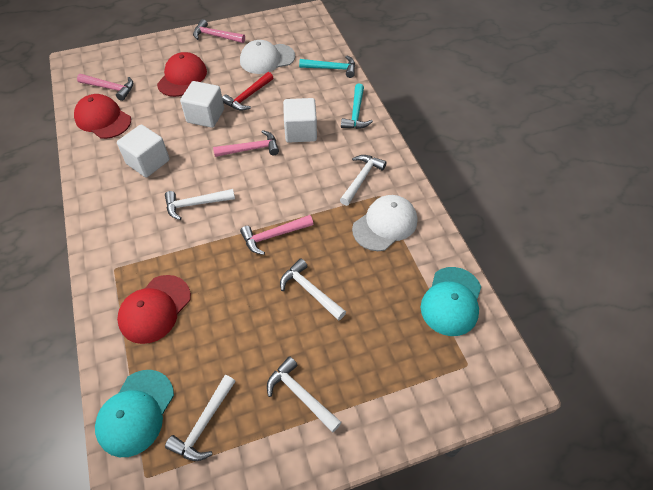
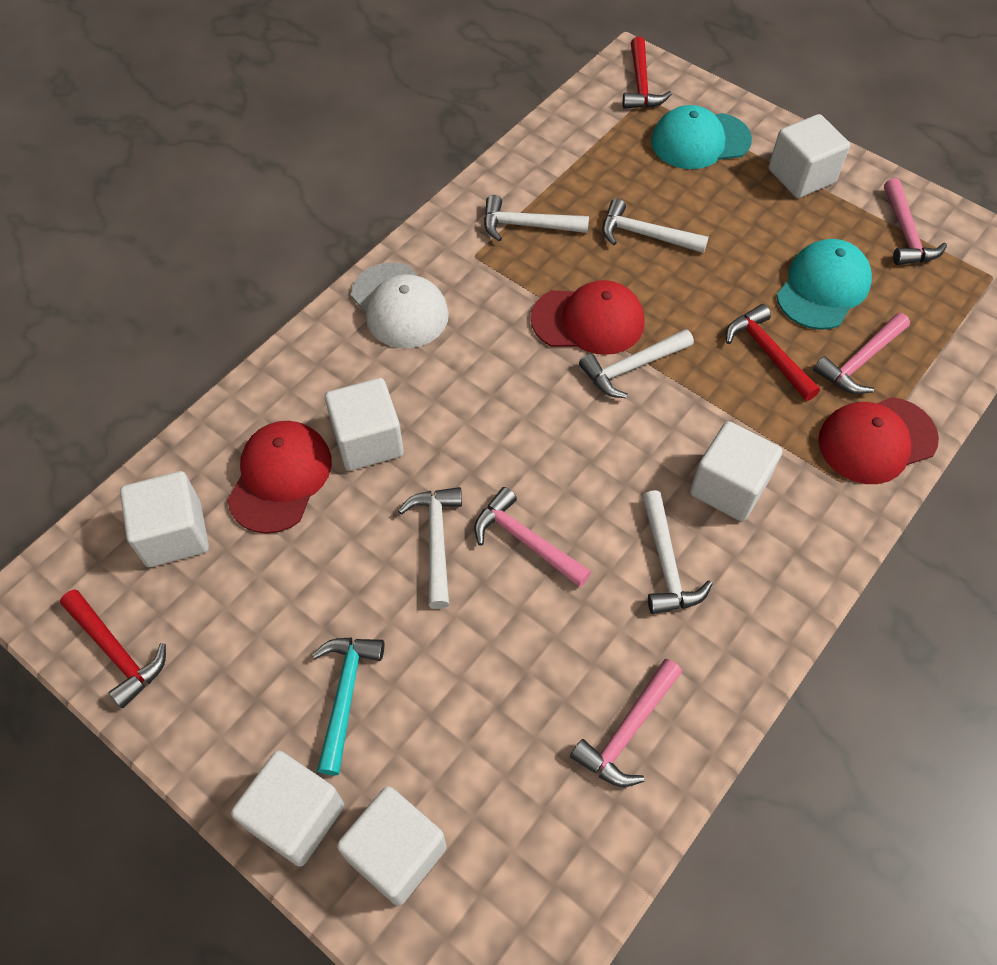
red hammer: 1 -> 3
turquoise hammer: 2 -> 1
white cap: 2 -> 1
white cube: 3 -> 6

